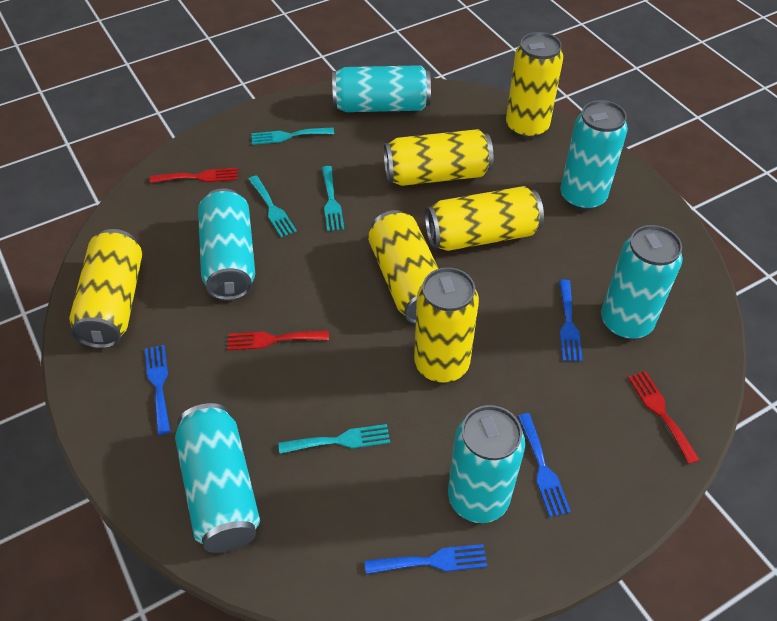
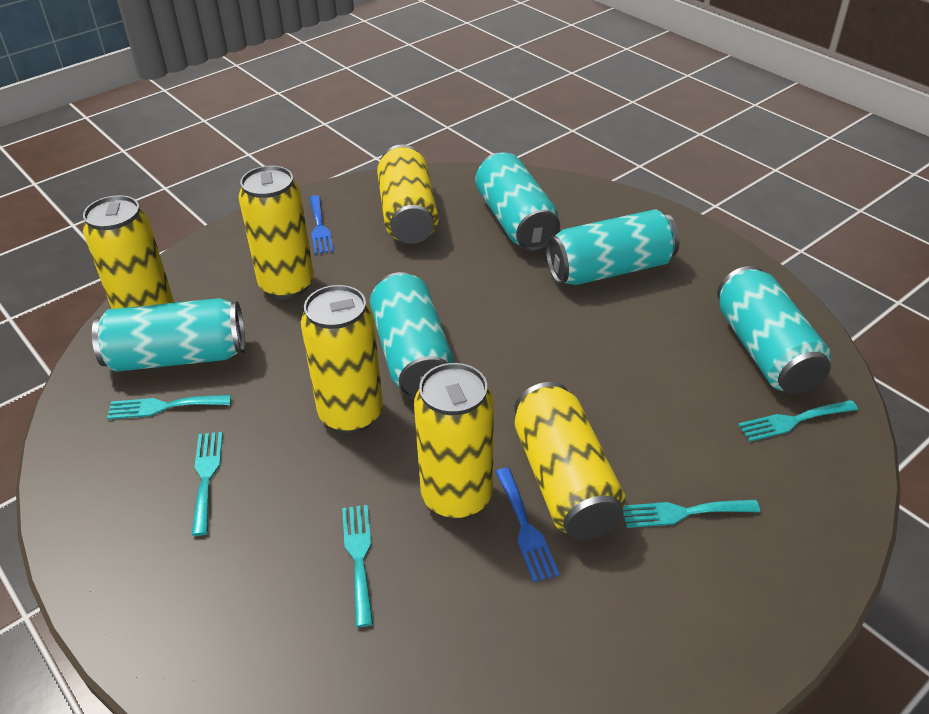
blue fork: 4 -> 2
red fork: 3 -> 0
turquoise can: 6 -> 5
turquoise fork: 4 -> 5

